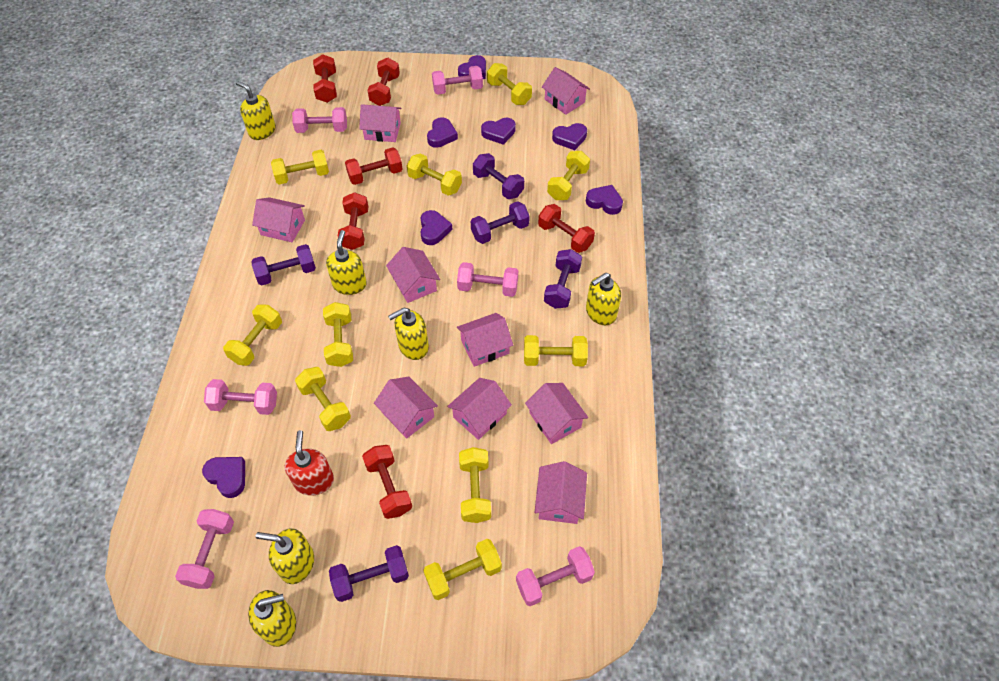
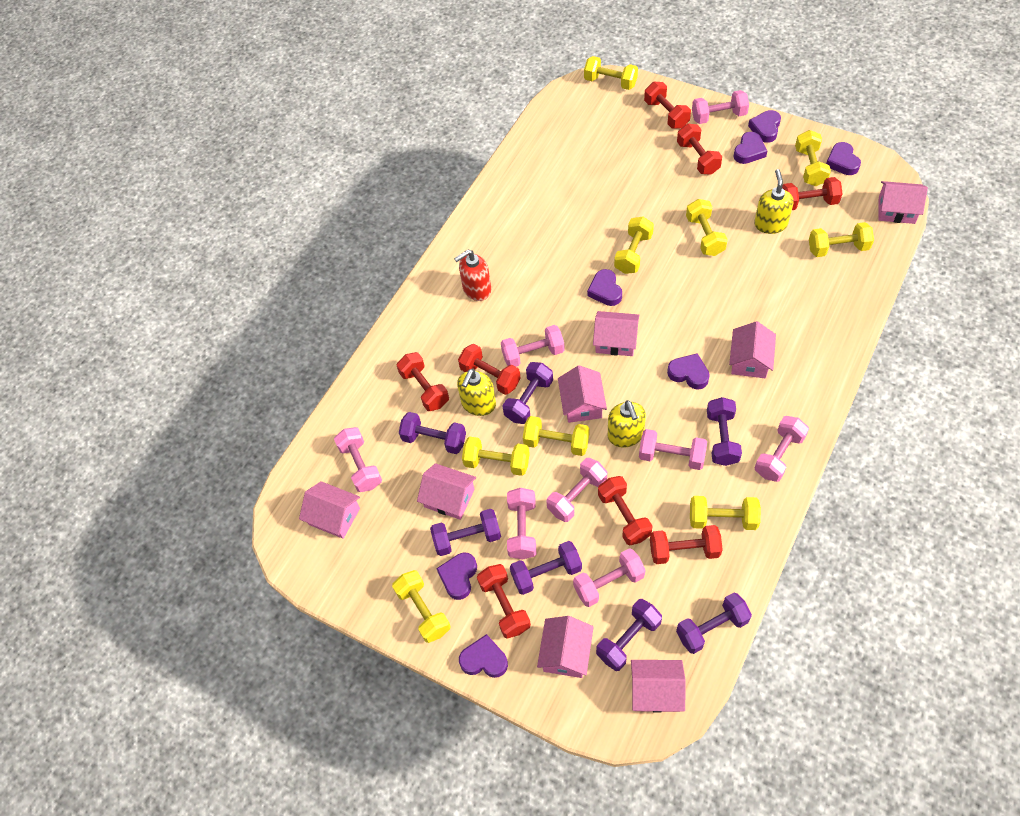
pink dumbbell: 6 -> 8
pink house: 9 -> 8
purple dumbbell: 5 -> 7
red dumbbell: 6 -> 8
yellow dumbbell: 10 -> 9
yellow soap dispenser: 6 -> 3

